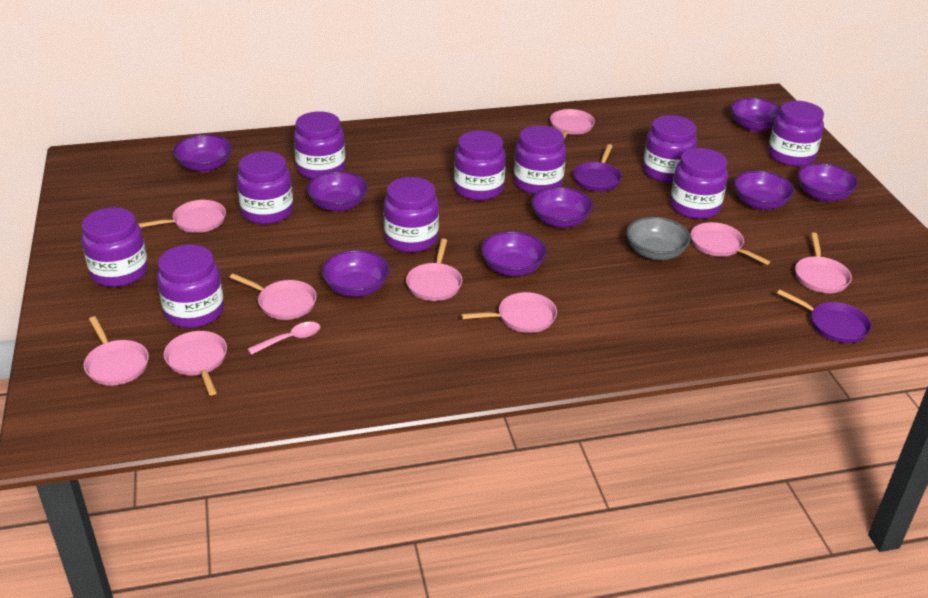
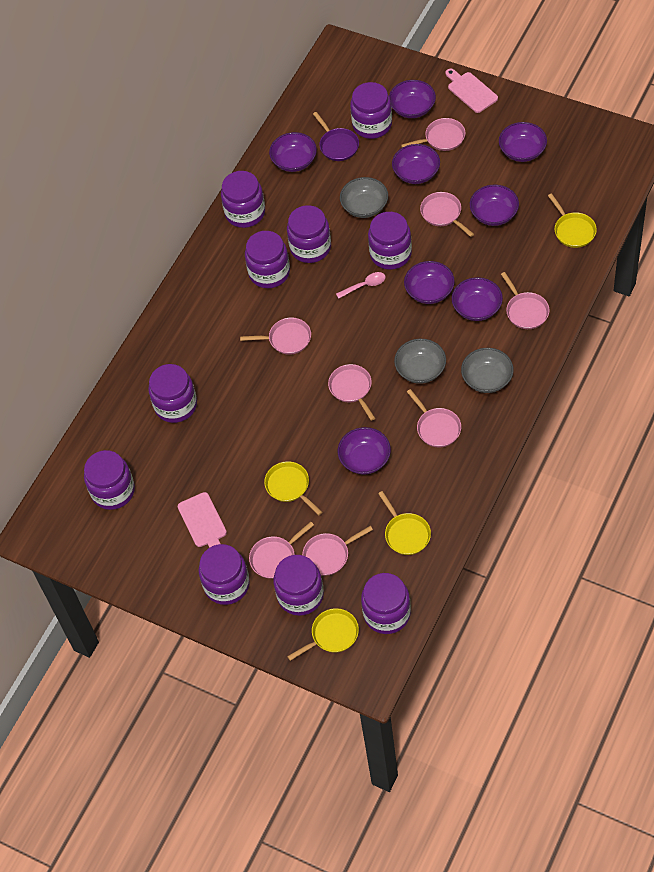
grey bowl: 1 -> 3
pink cutting board: 0 -> 2
pink pan: 9 -> 8
purple pan: 2 -> 1
yellow pan: 0 -> 4

